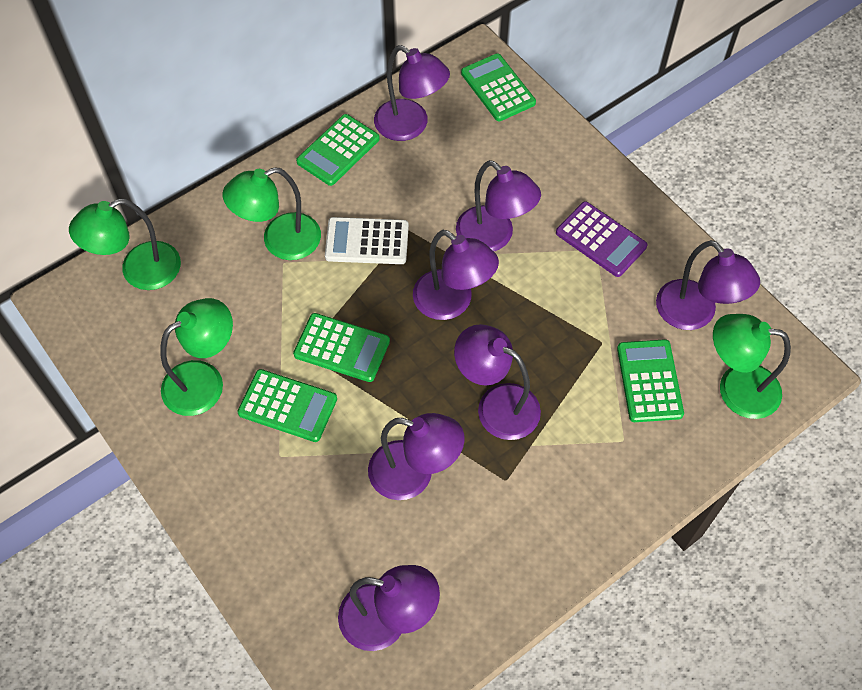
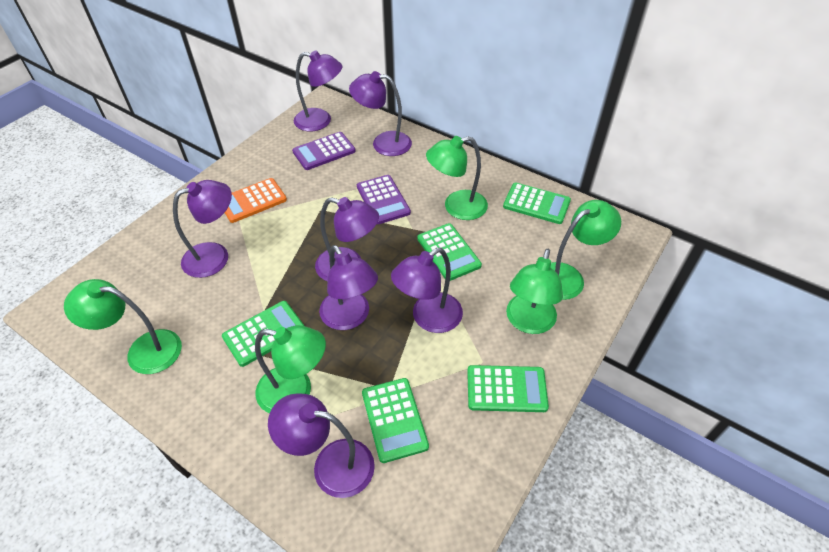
green lamp: 4 -> 5
orange calculator: 0 -> 1
purple calculator: 1 -> 2
white calculator: 1 -> 0

